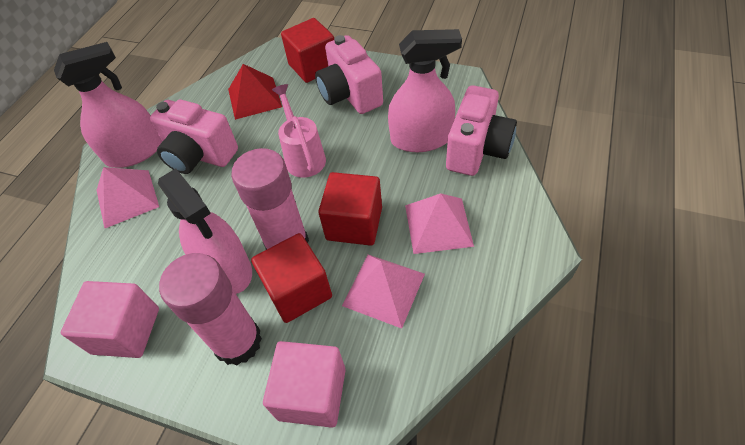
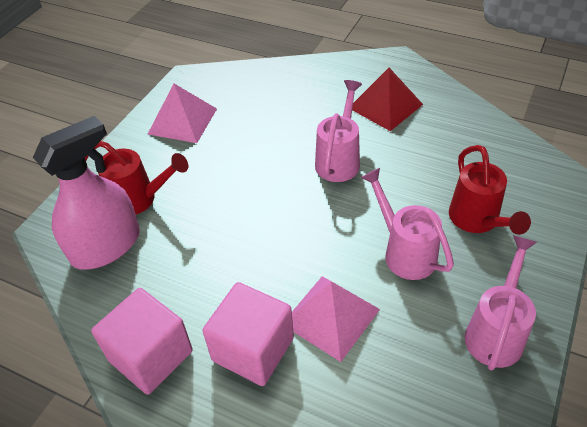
pink camera: 3 -> 0
pink glue stick: 2 -> 0
pink pyramid: 3 -> 2
pink spray bottle: 3 -> 1
pink watering can: 1 -> 3
red cube: 3 -> 0
red watering can: 0 -> 2

